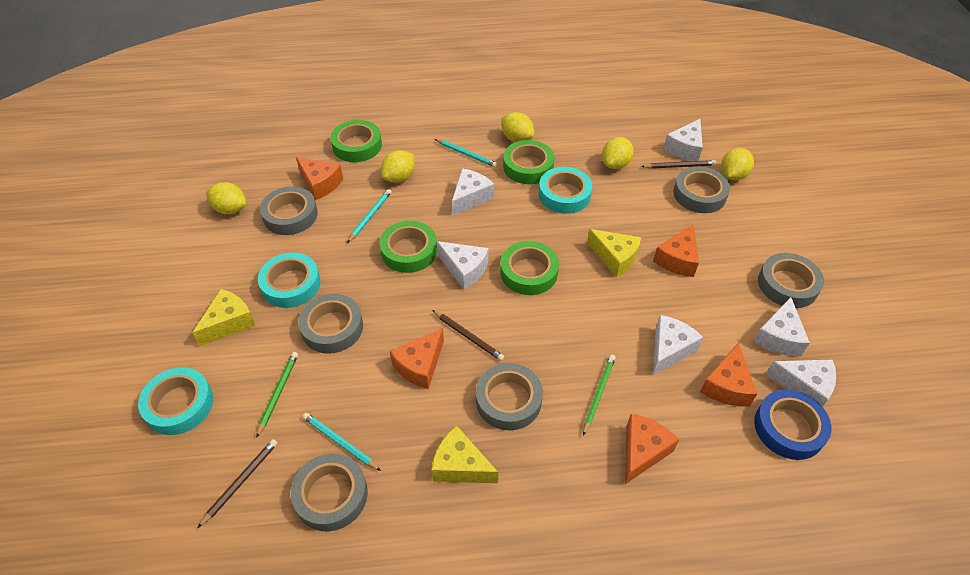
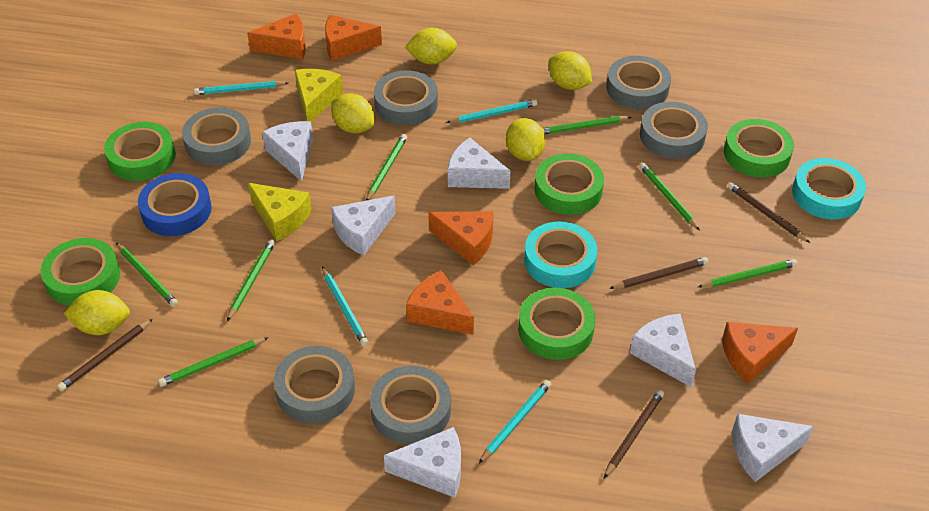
brown pencil: 3 -> 4
green pencil: 2 -> 7
green tape: 4 -> 5
turquoise pencil: 3 -> 4
turquoise tape: 3 -> 2
yellow cheese: 3 -> 2

